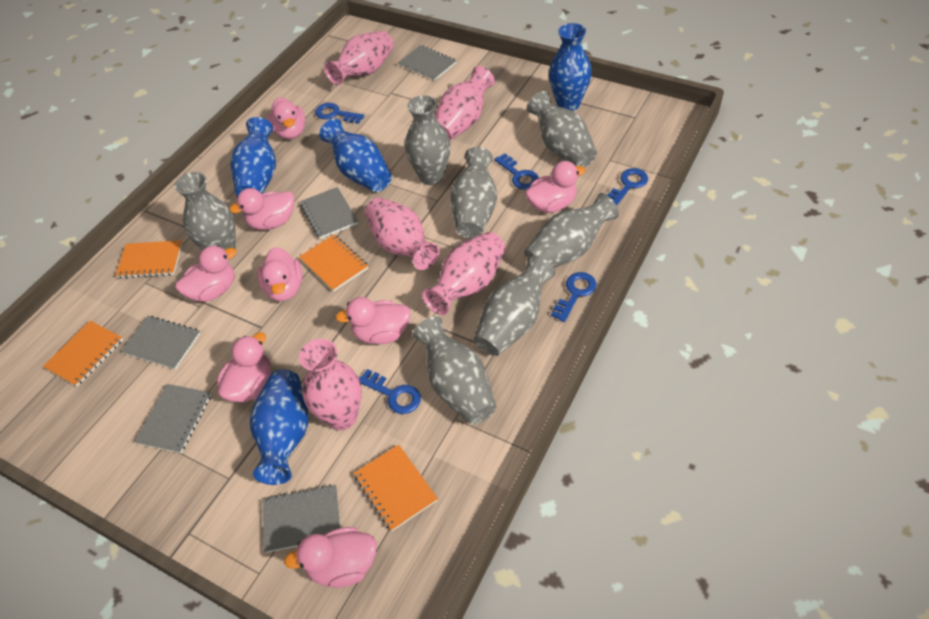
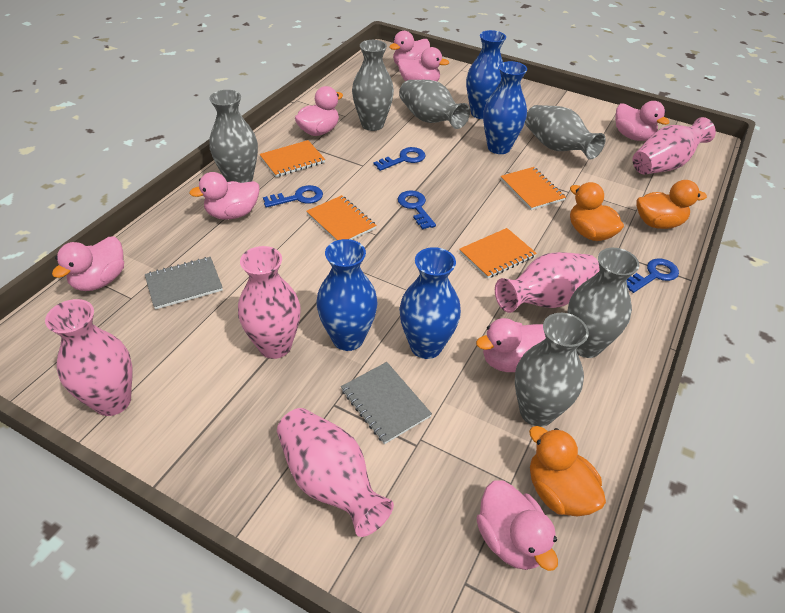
blue key: 5 -> 4
grey notebook: 5 -> 2
grey vase: 7 -> 6
orange duck: 0 -> 3

